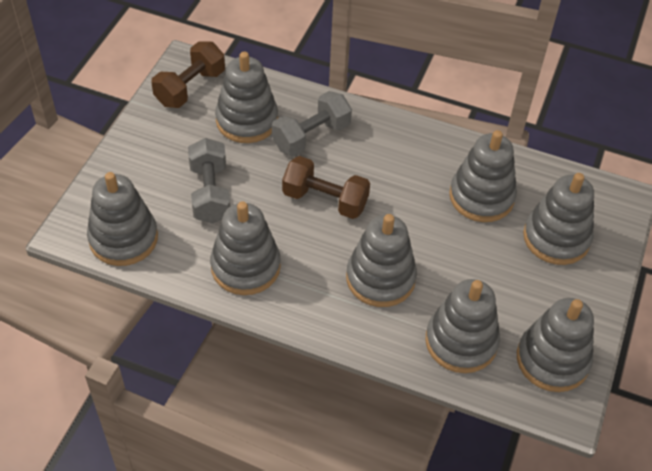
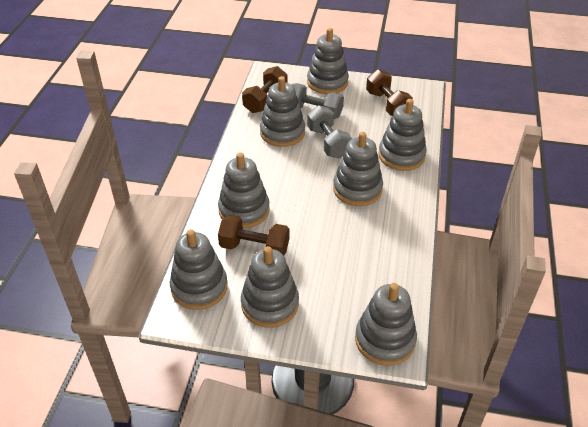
brown dumbbell: 2 -> 3

